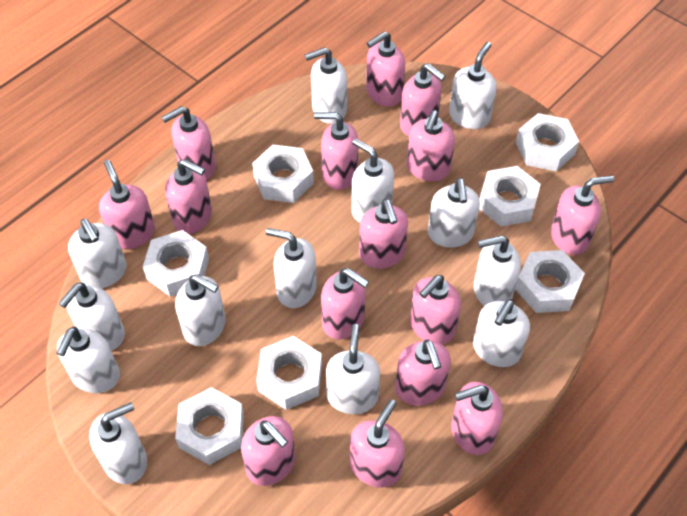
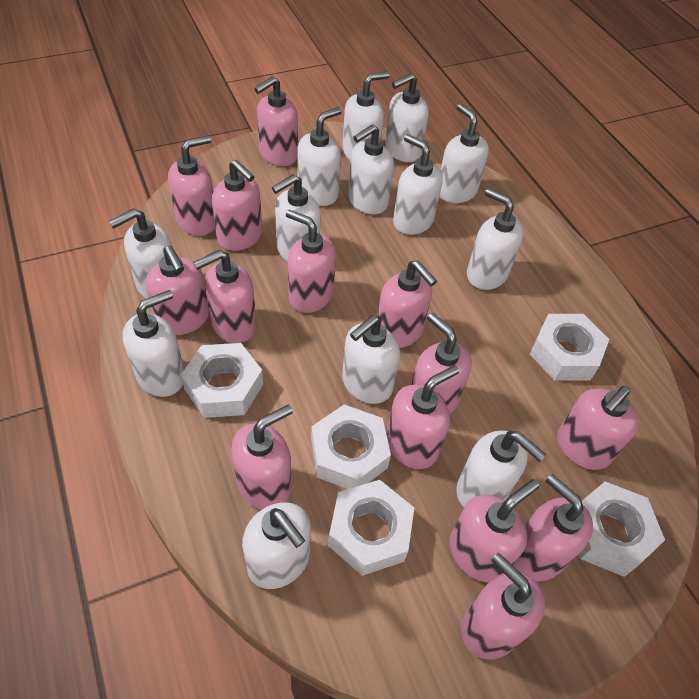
pink soap dispenser: 15 -> 14
white nut: 7 -> 5

